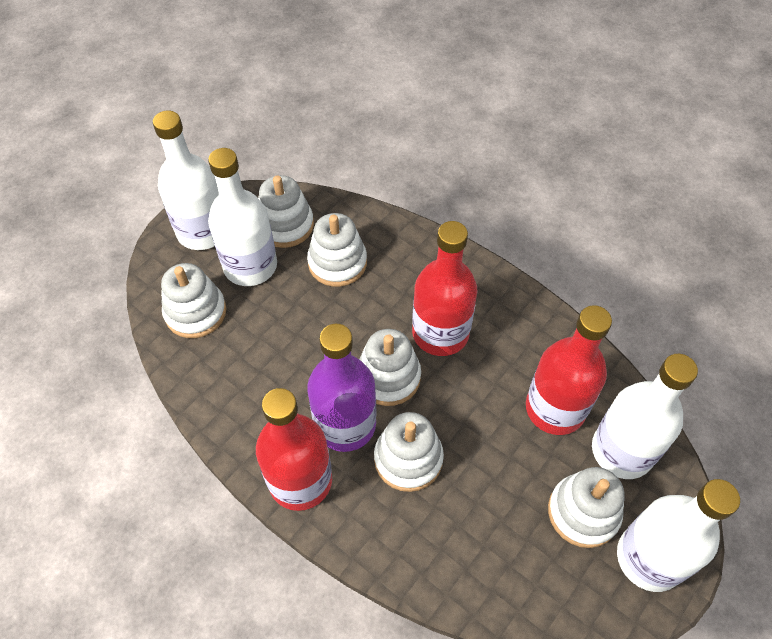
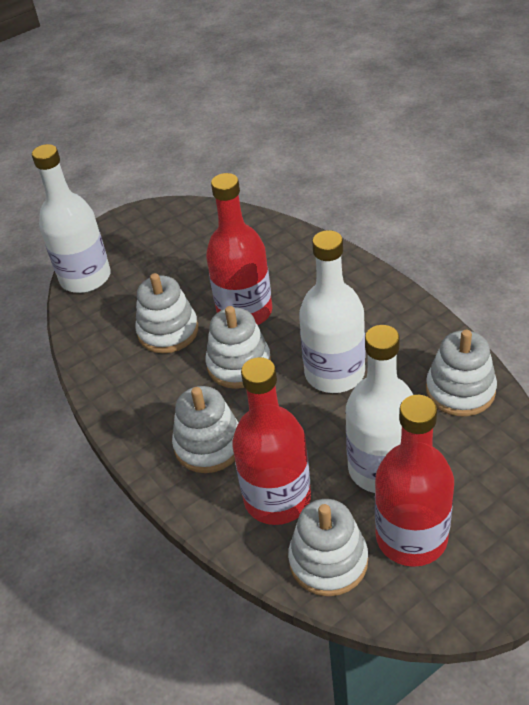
purple bottle: 1 -> 0
white bottle: 4 -> 3
white stacking toy: 6 -> 5

